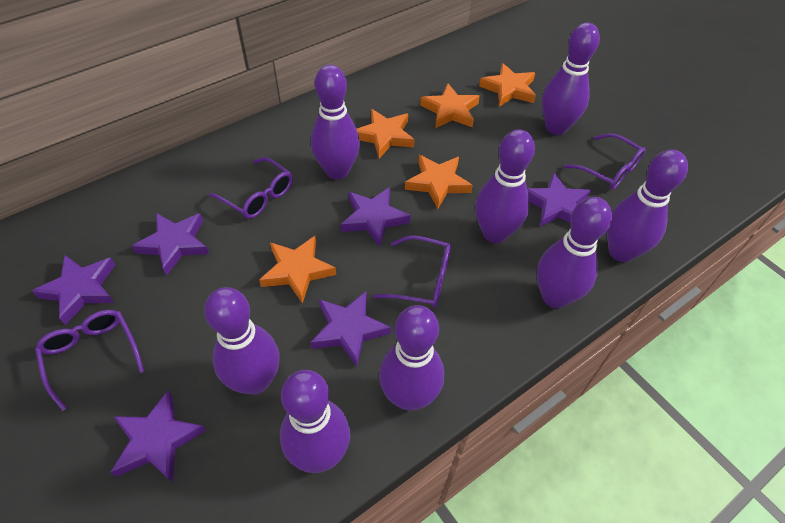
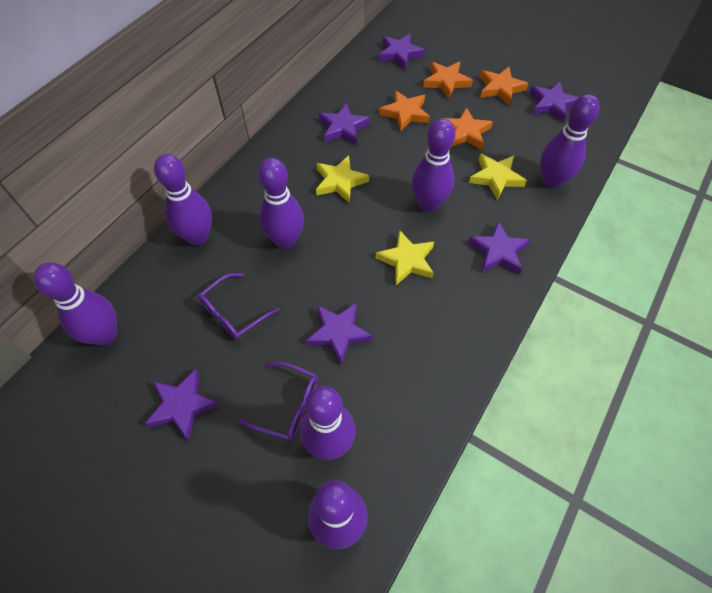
orange star: 5 -> 4
purple bowling pin: 8 -> 7
purple glasses: 4 -> 2
yellow star: 0 -> 3

